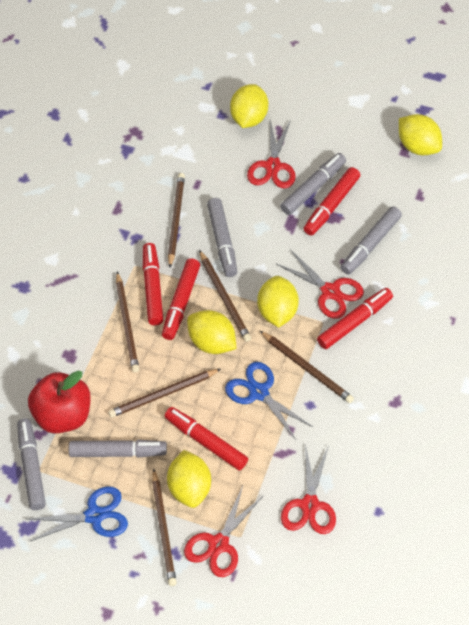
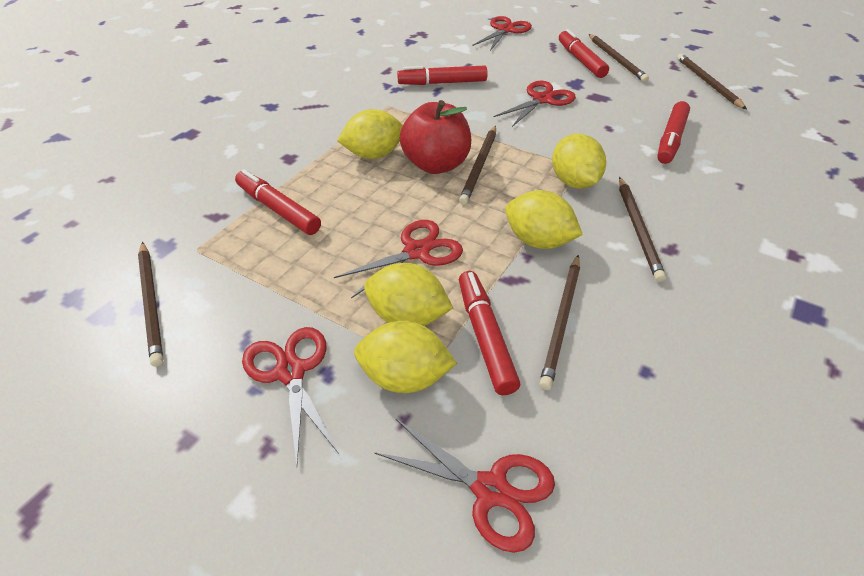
blue scissors: 2 -> 0
grey marker: 5 -> 0
red scissors: 4 -> 5

